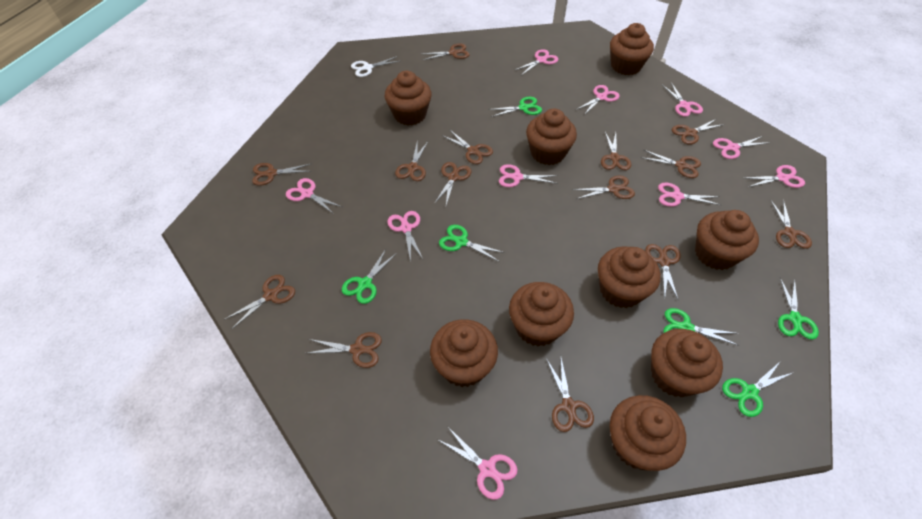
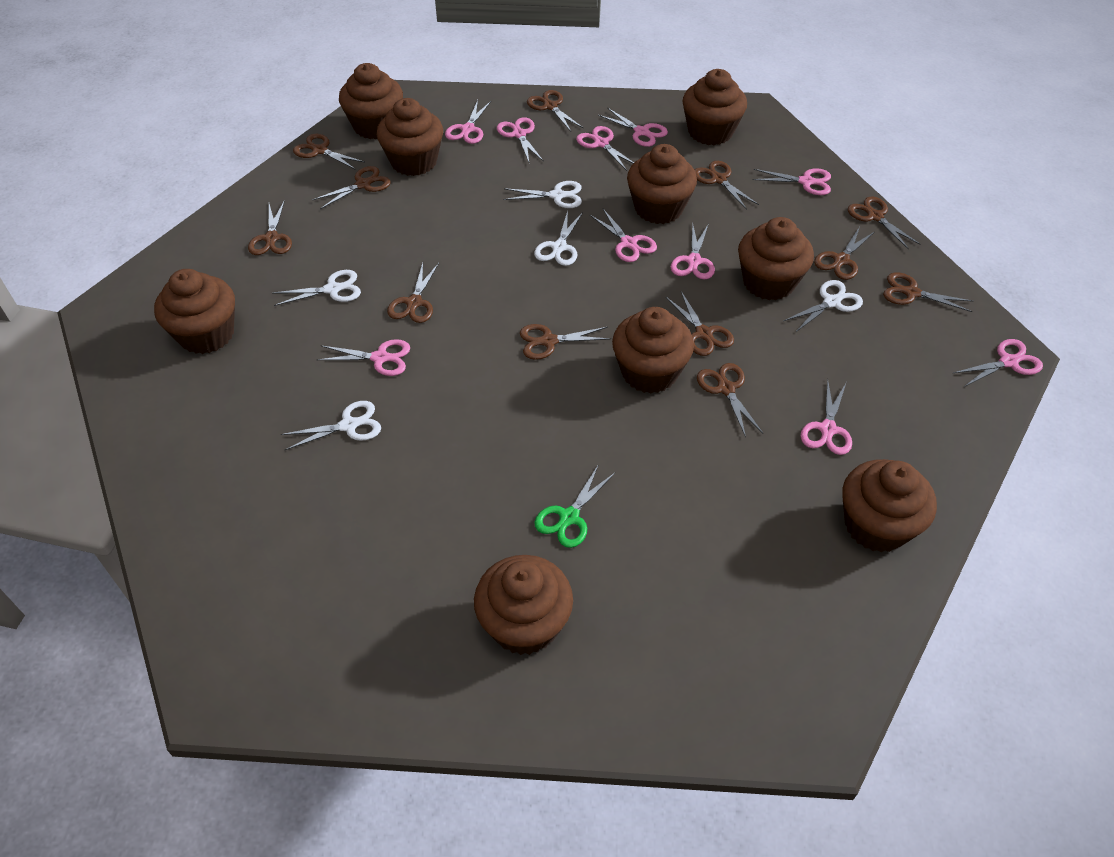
brown scissors: 14 -> 12
green scissors: 6 -> 1
white scissors: 1 -> 5

